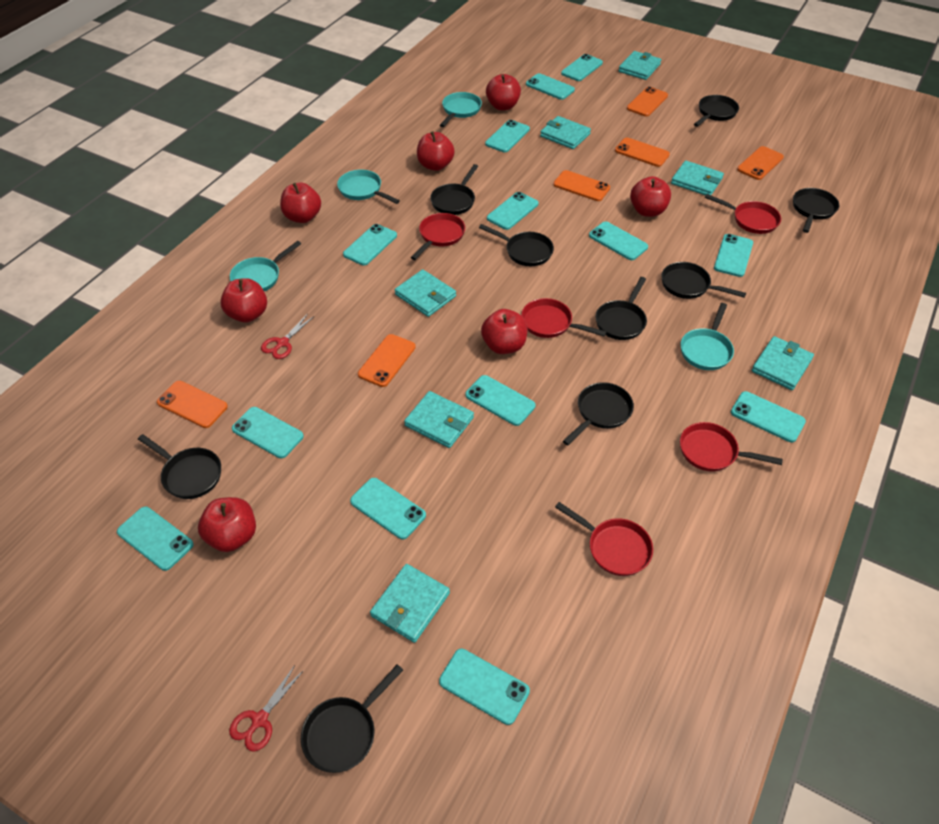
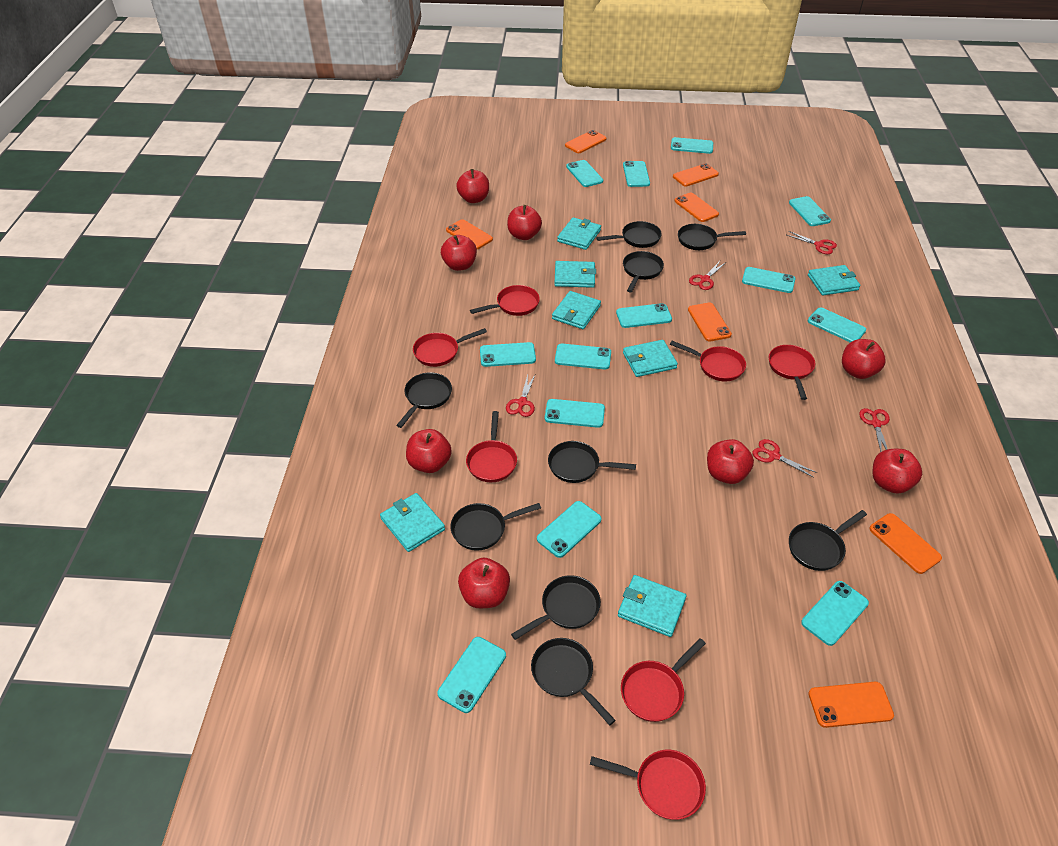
orange phone: 6 -> 7
red apple: 7 -> 8
red pan: 5 -> 7
red scissors: 2 -> 5
turquoise pan: 4 -> 0

